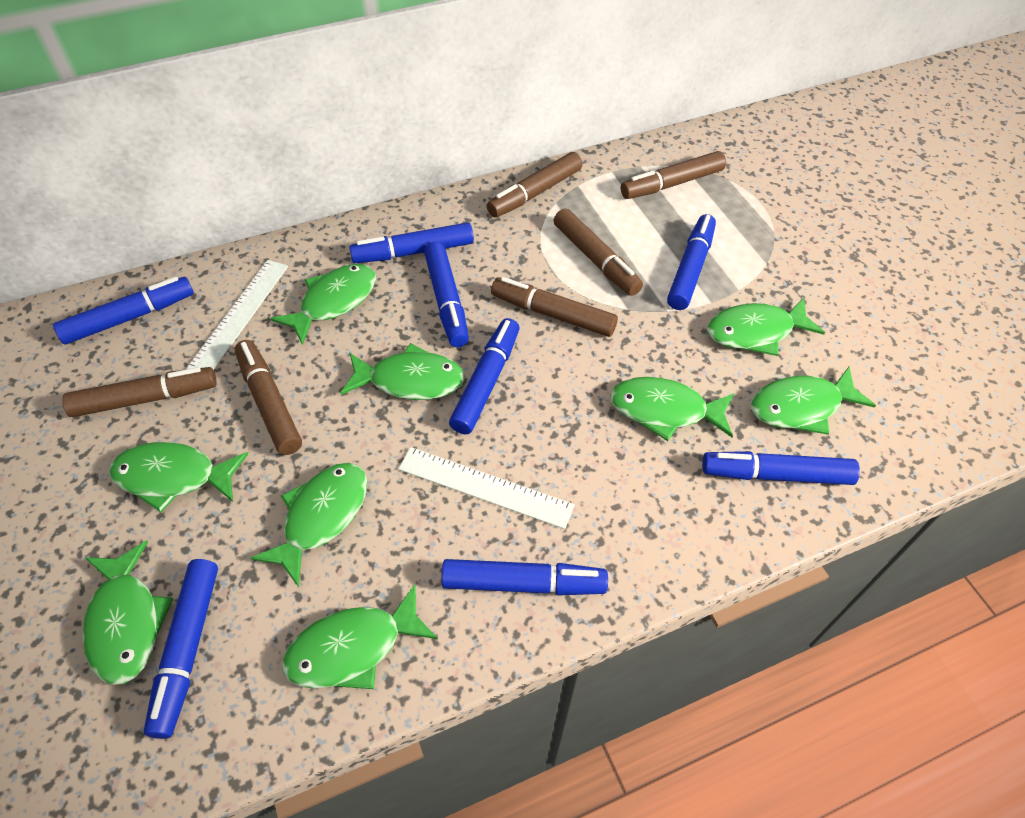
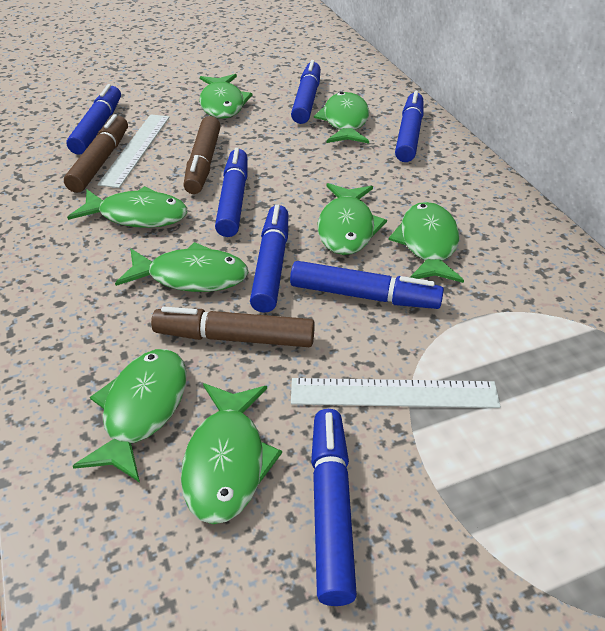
blue marker: 8 -> 7
brown marker: 6 -> 3
green fish: 9 -> 8

